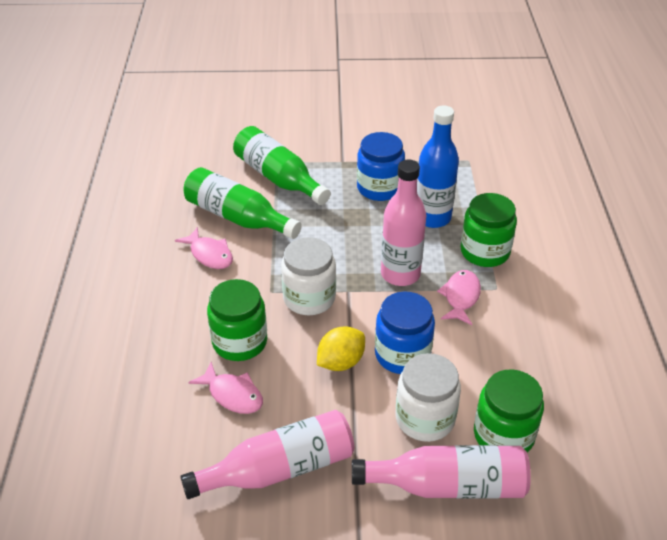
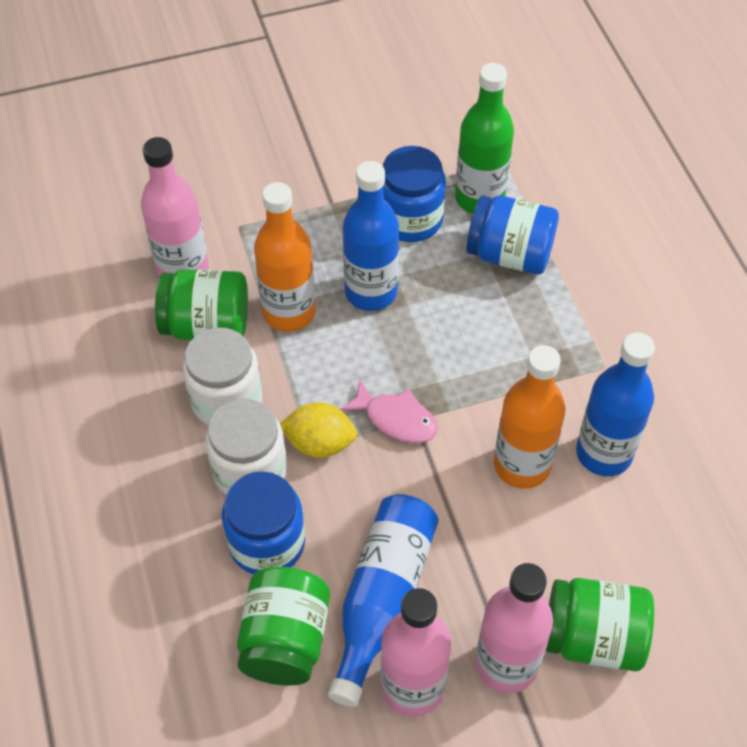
blue bottle: 1 -> 3
blue jar: 2 -> 3
green bottle: 2 -> 1
orange bottle: 0 -> 2
pink fish: 3 -> 1

